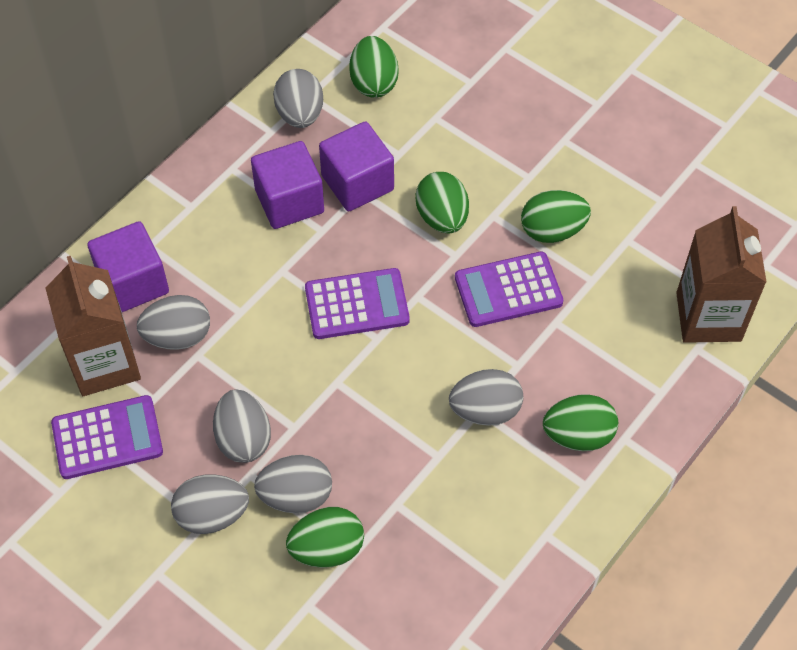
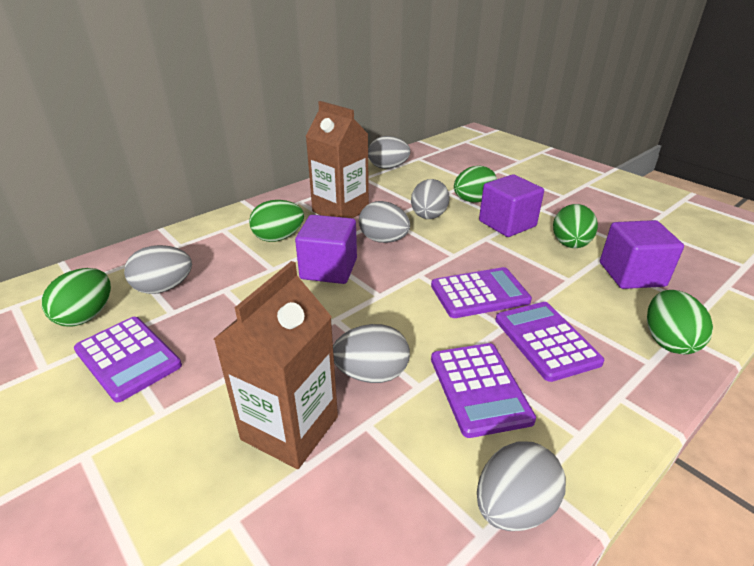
purple calculator: 3 -> 4

